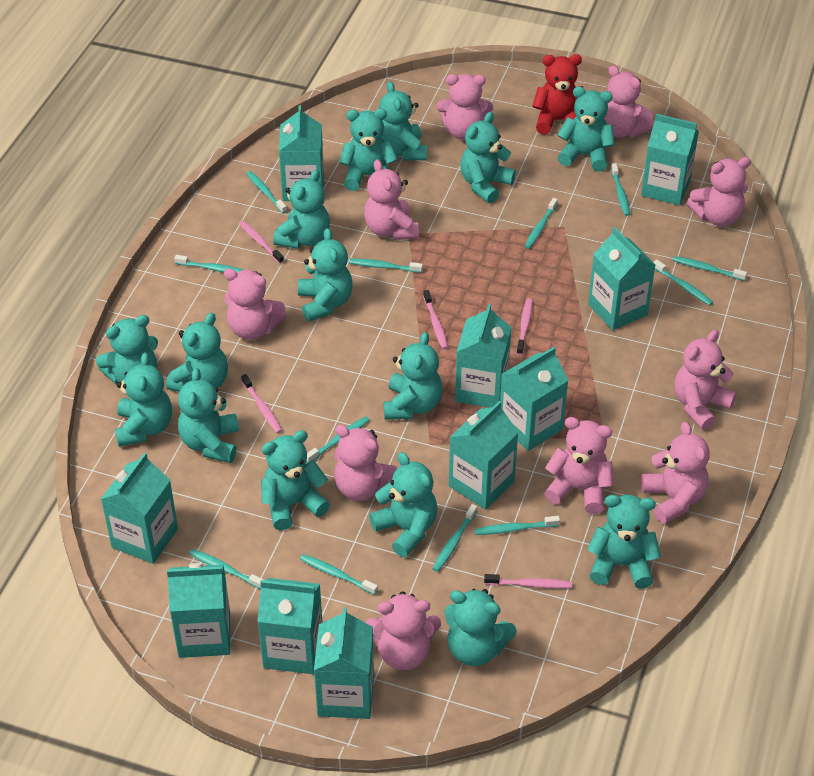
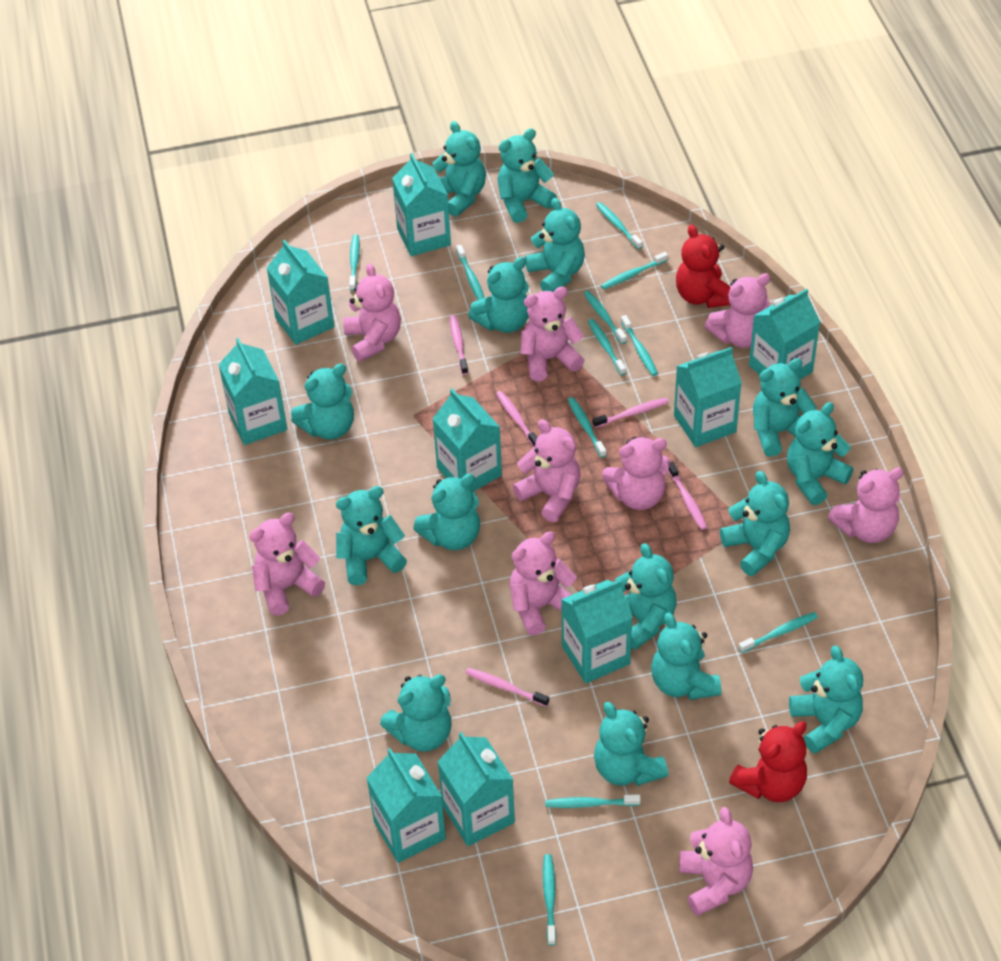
pink teddy bear: 10 -> 9
red teddy bear: 1 -> 2
turquoise carton: 10 -> 9
turquoise toothbrush: 12 -> 11

